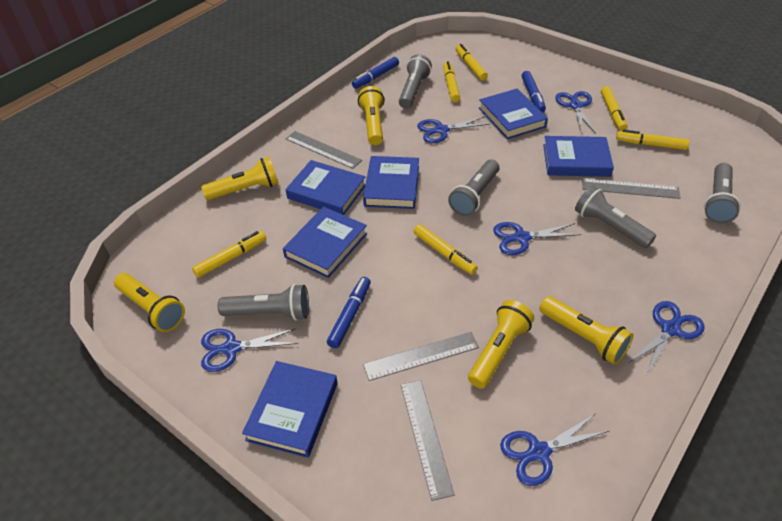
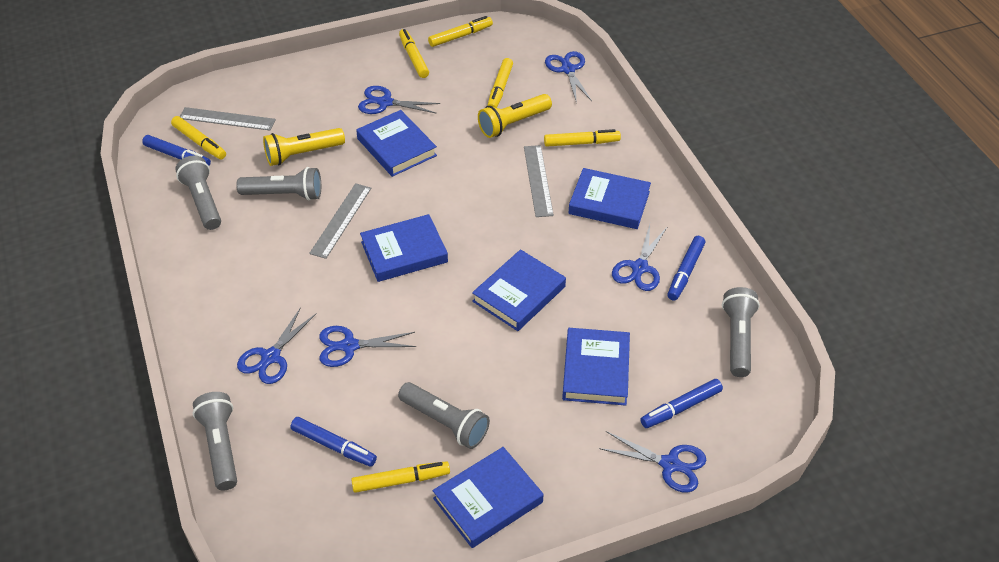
blue marker: 3 -> 4
grey ruler: 4 -> 3
yellow flashlight: 5 -> 2

